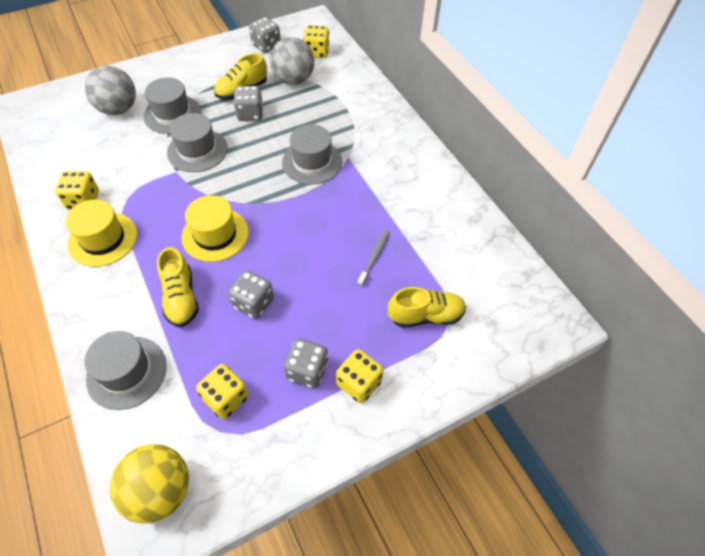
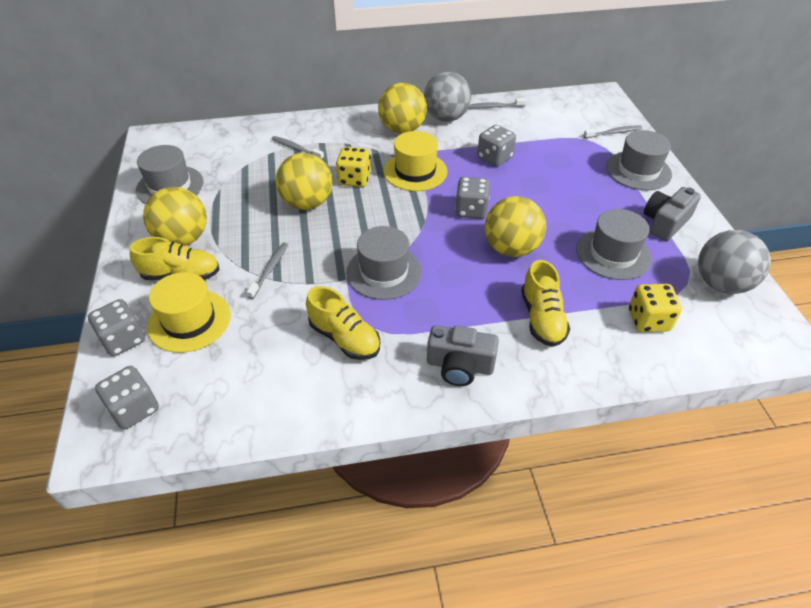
grey camera: 0 -> 2
grey toothbrush: 1 -> 4
yellow ball: 1 -> 4
yellow dice: 4 -> 2

